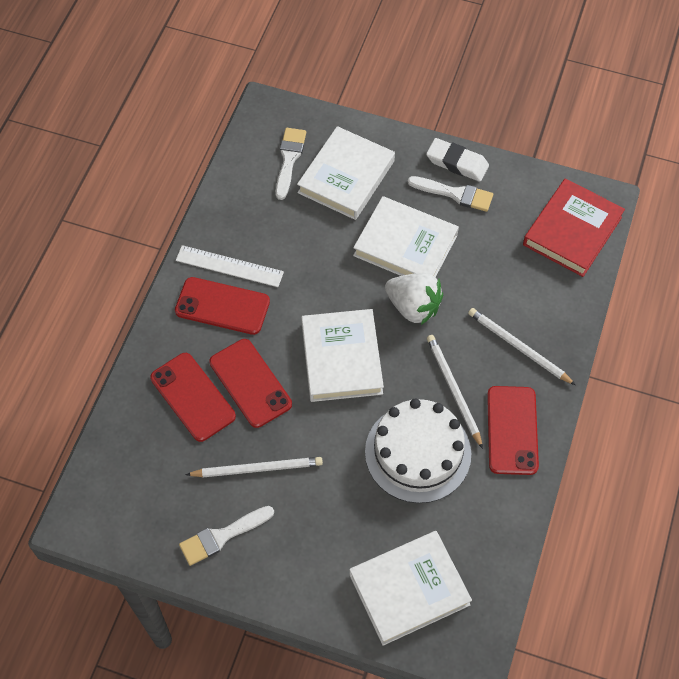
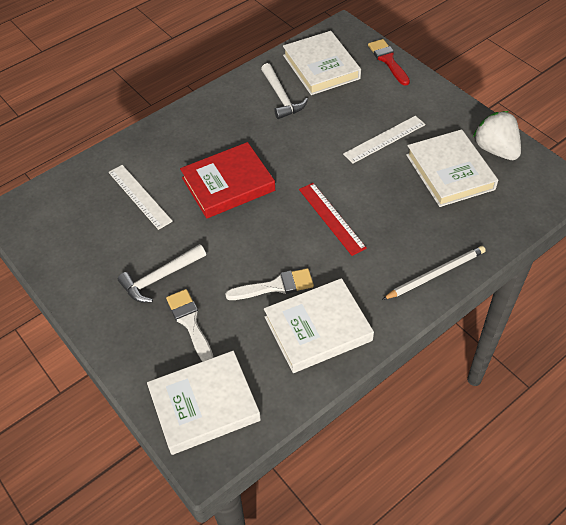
red brush: 0 -> 1
red phone: 4 -> 0
red ruler: 0 -> 1
white brush: 3 -> 2
white cake: 1 -> 0
white eraser: 1 -> 0
white hammer: 0 -> 2
white pencil: 3 -> 1
white ruler: 1 -> 2

